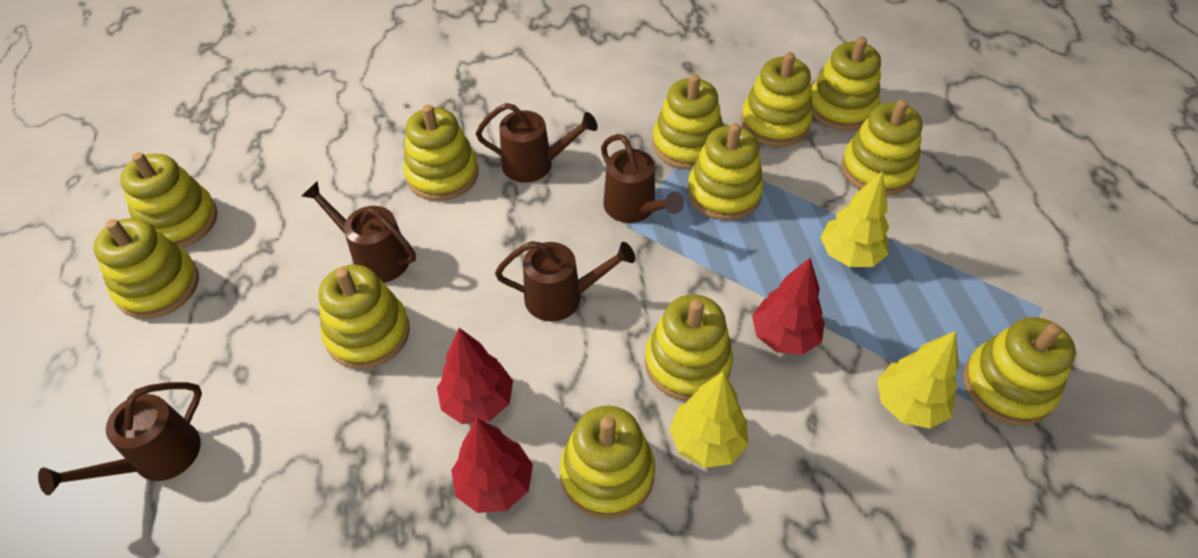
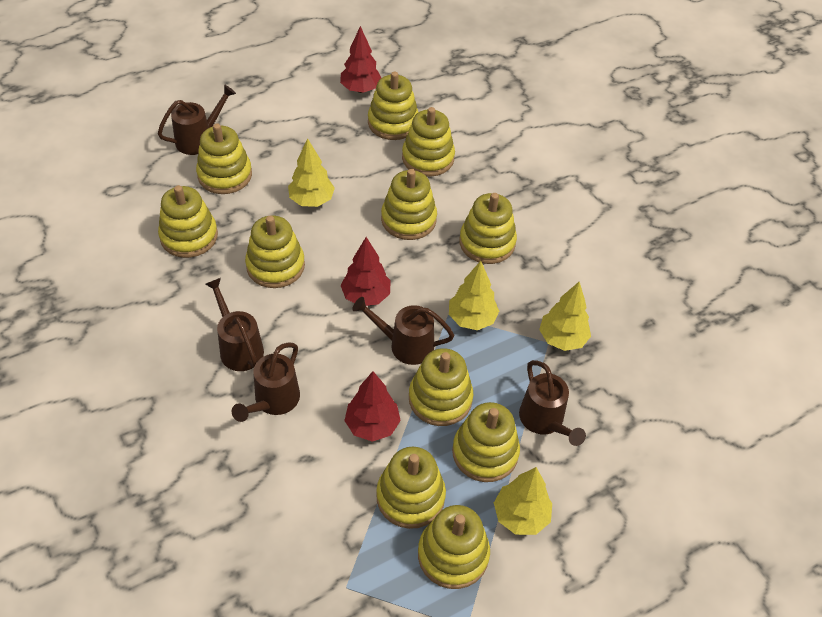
yellow stacking toy: 12 -> 11
yellow tree: 3 -> 4

